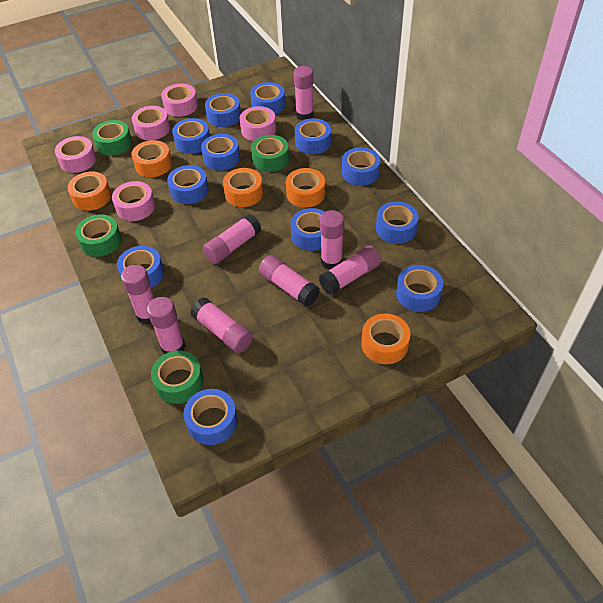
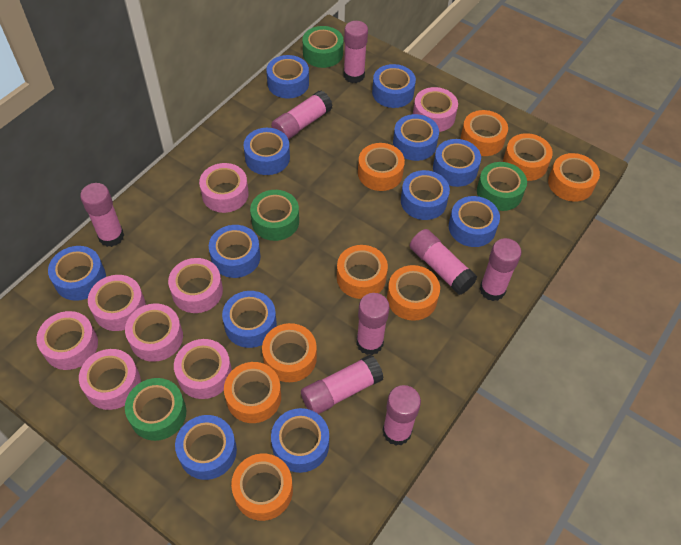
orange tape: 5 -> 9
pink tape: 5 -> 8

